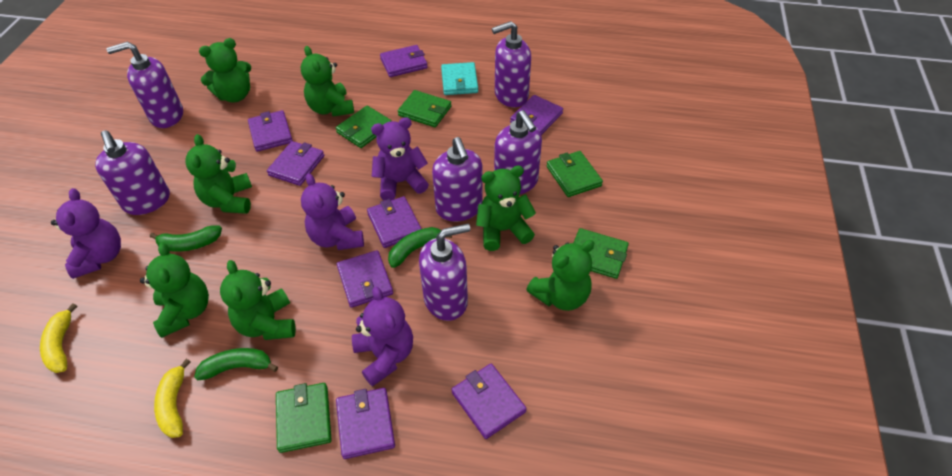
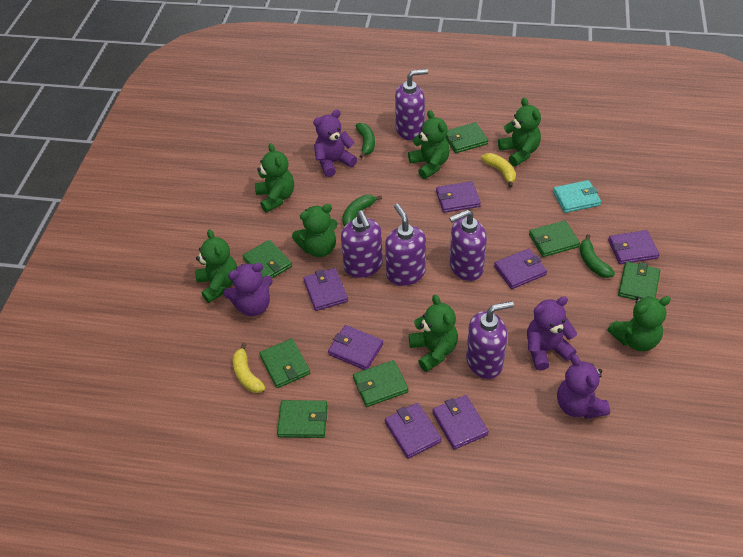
green wallet: 5 -> 7
purple soap dispenser: 6 -> 5
purple wallet: 8 -> 7

